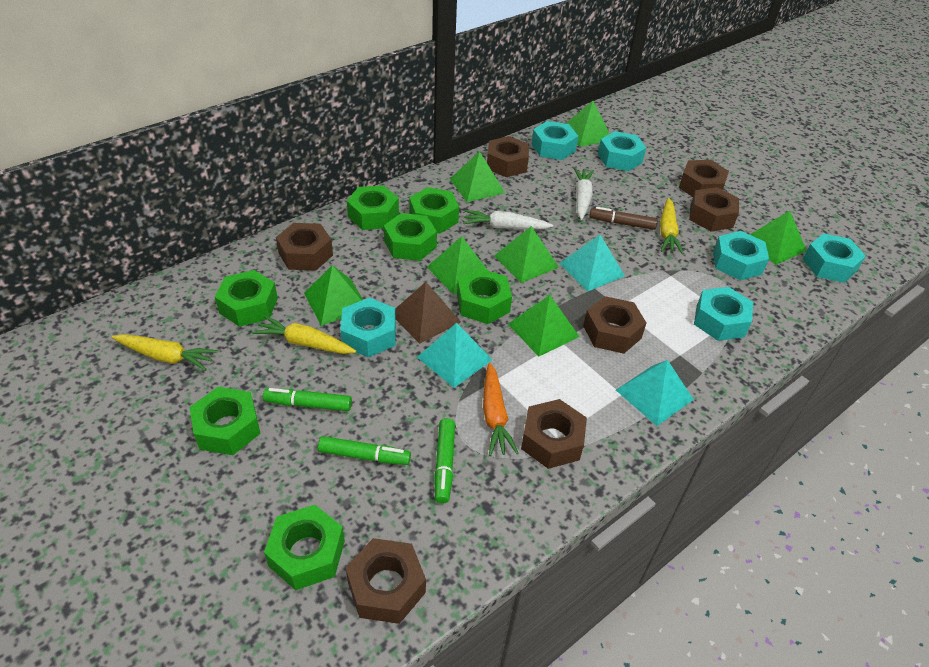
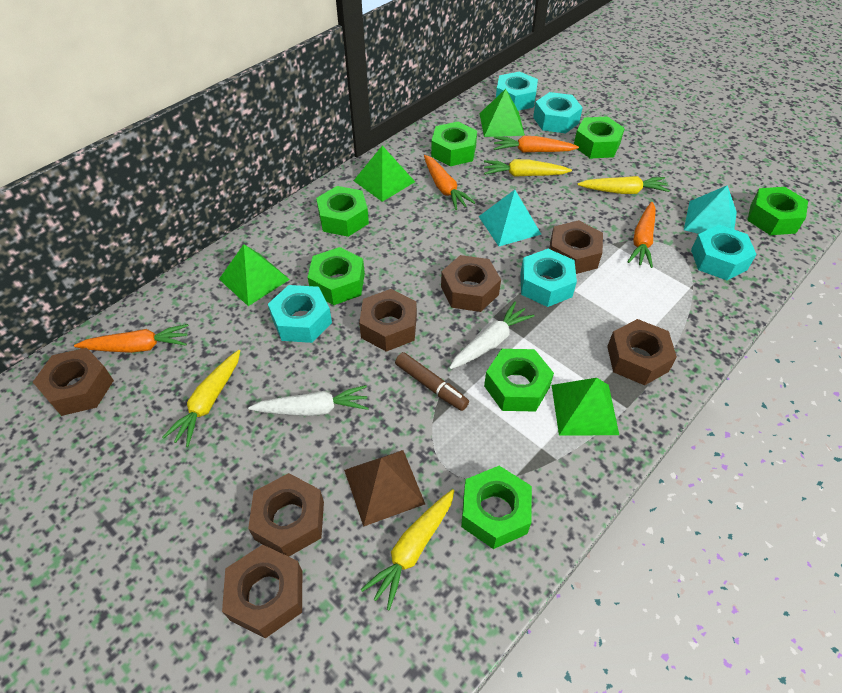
green marker: 3 -> 0
green pyramid: 7 -> 4
orange carrot: 1 -> 4
turquoise nut: 6 -> 5
turquoise pyramid: 3 -> 2
yellow carrot: 3 -> 4

